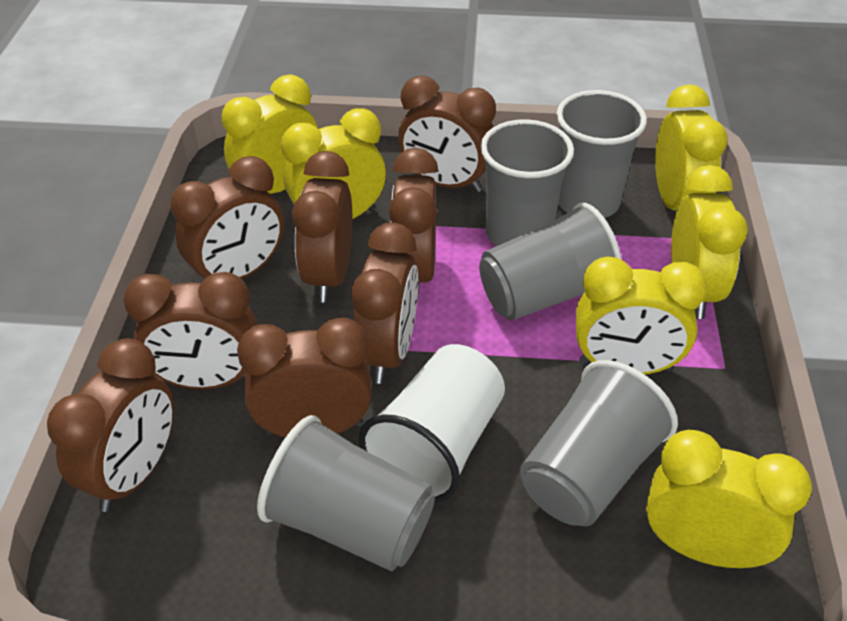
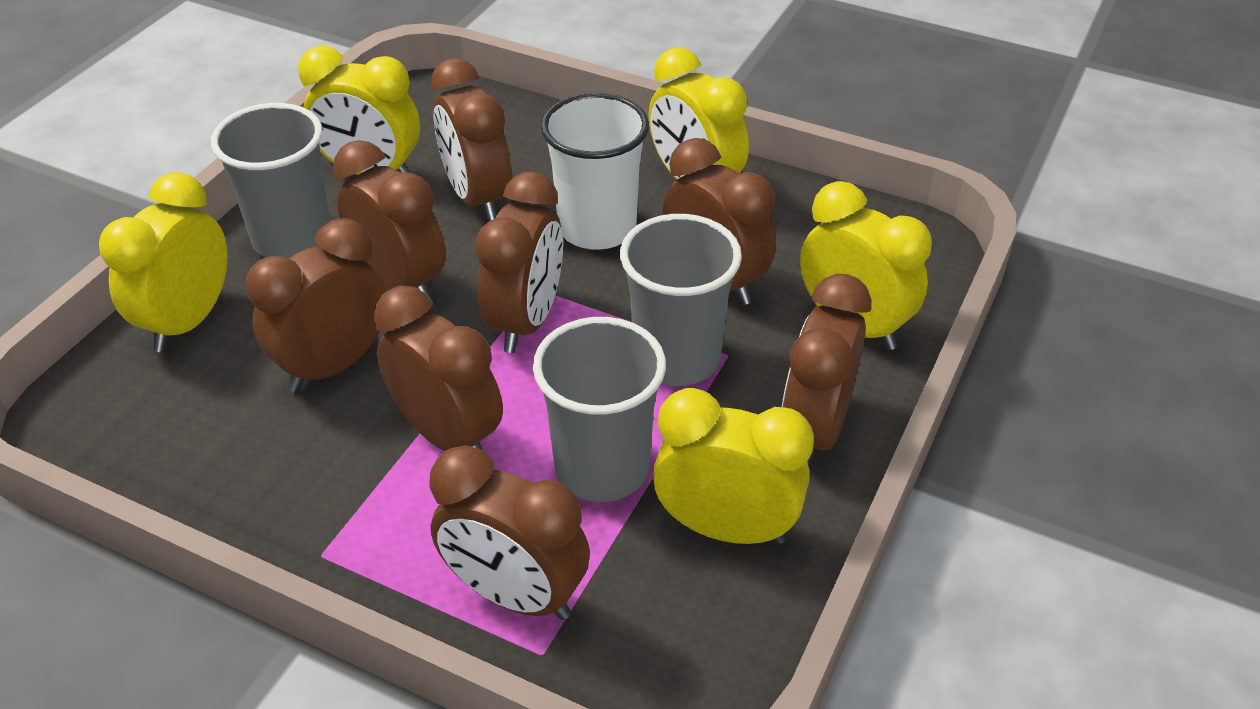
grey cup: 5 -> 3
yellow clock: 6 -> 5

